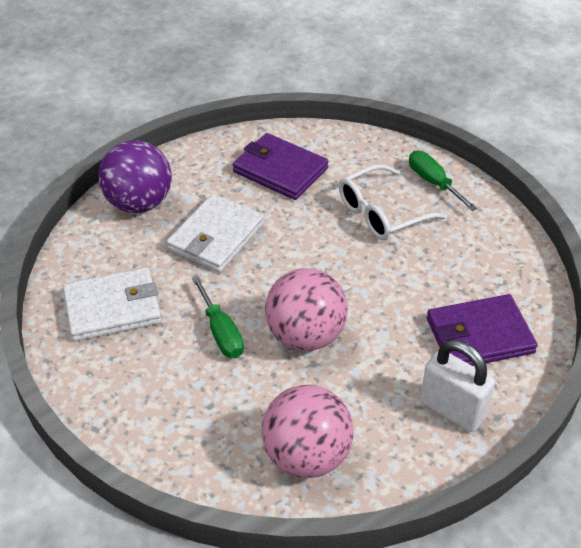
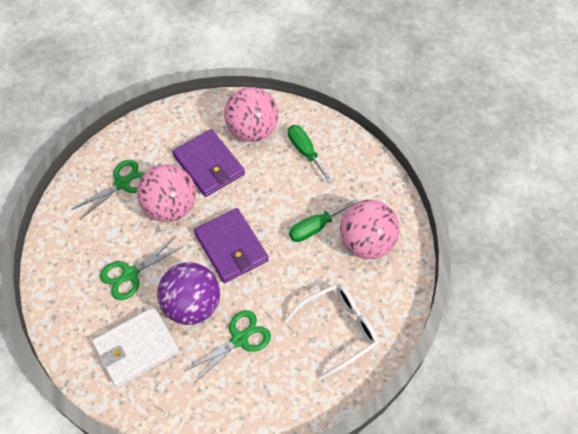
green scissors: 0 -> 3
pink ball: 2 -> 3
white padlock: 1 -> 0
white wallet: 2 -> 1

